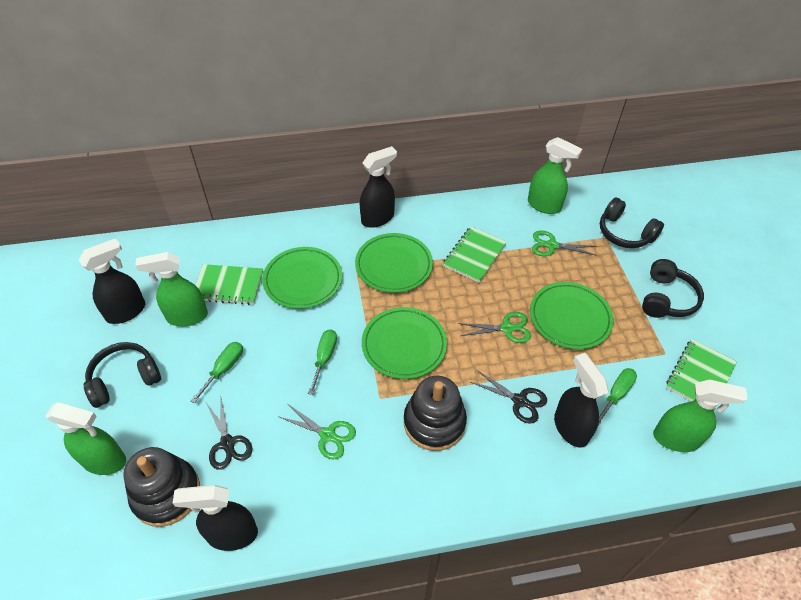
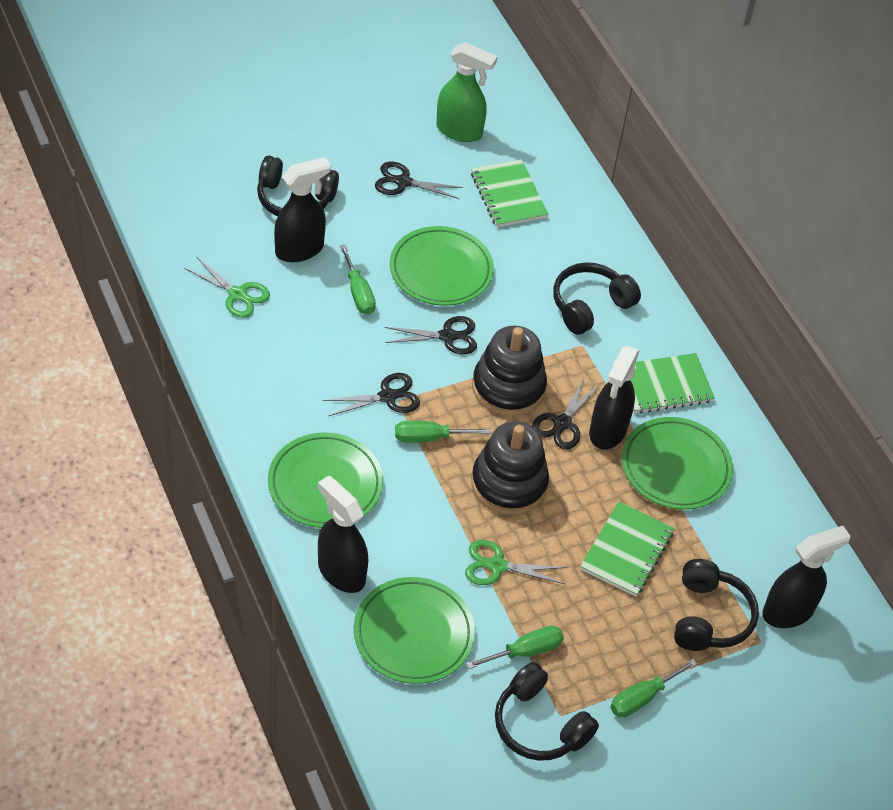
black headphones: 3 -> 4
black scissors: 2 -> 4
green scissors: 3 -> 2
green screwdriver: 3 -> 4
green spray bottle: 4 -> 1

